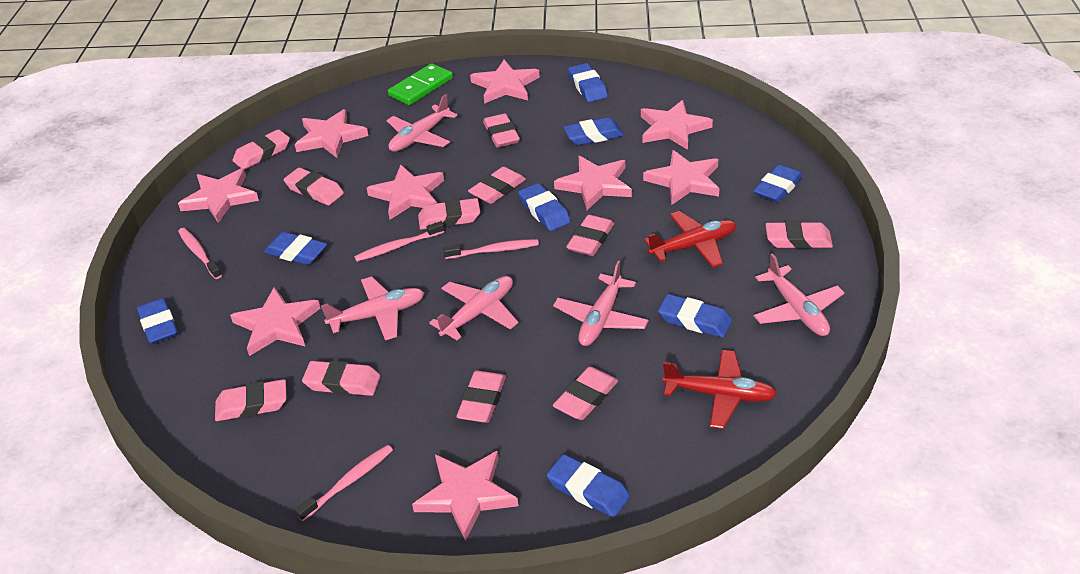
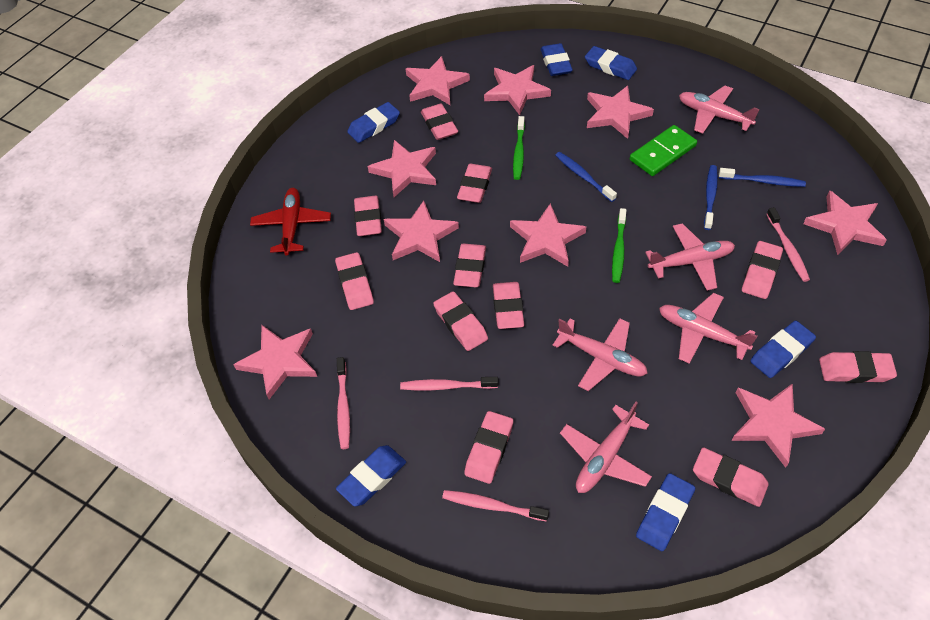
blue eraser: 8 -> 6
blue toothbrush: 0 -> 3
green toothbrush: 0 -> 2
red plane: 2 -> 1

